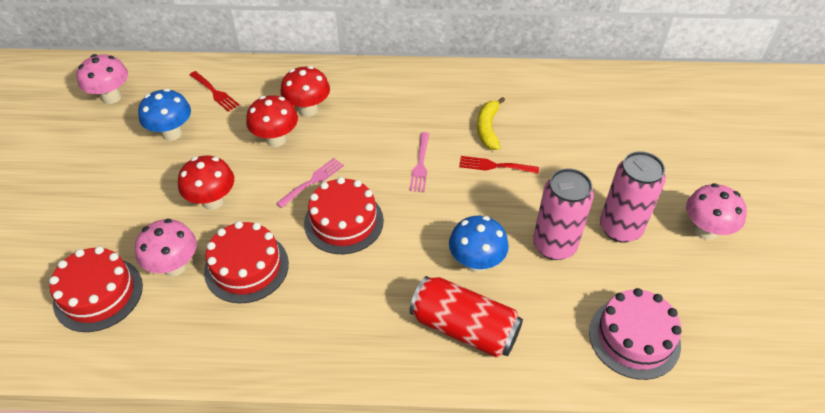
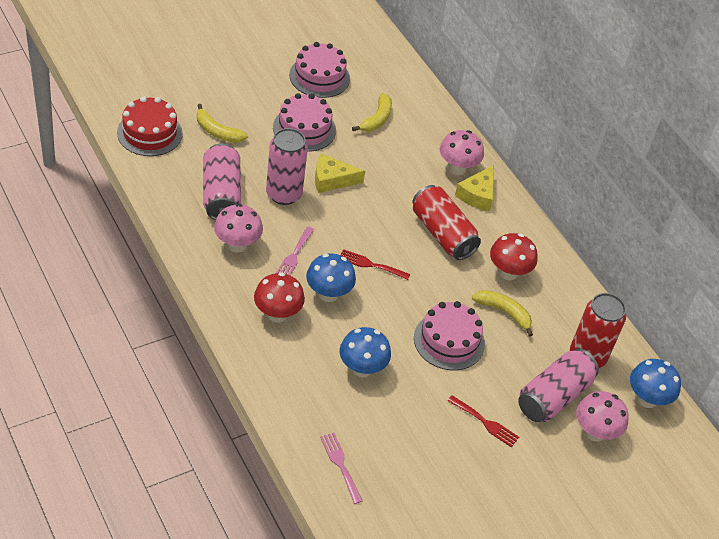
blue mushroom: 2 -> 3
pink cake: 1 -> 3
pink can: 2 -> 3
red cake: 3 -> 1
red can: 1 -> 2
red mushroom: 3 -> 2
yellow banana: 1 -> 3
yellow cheese: 0 -> 2

